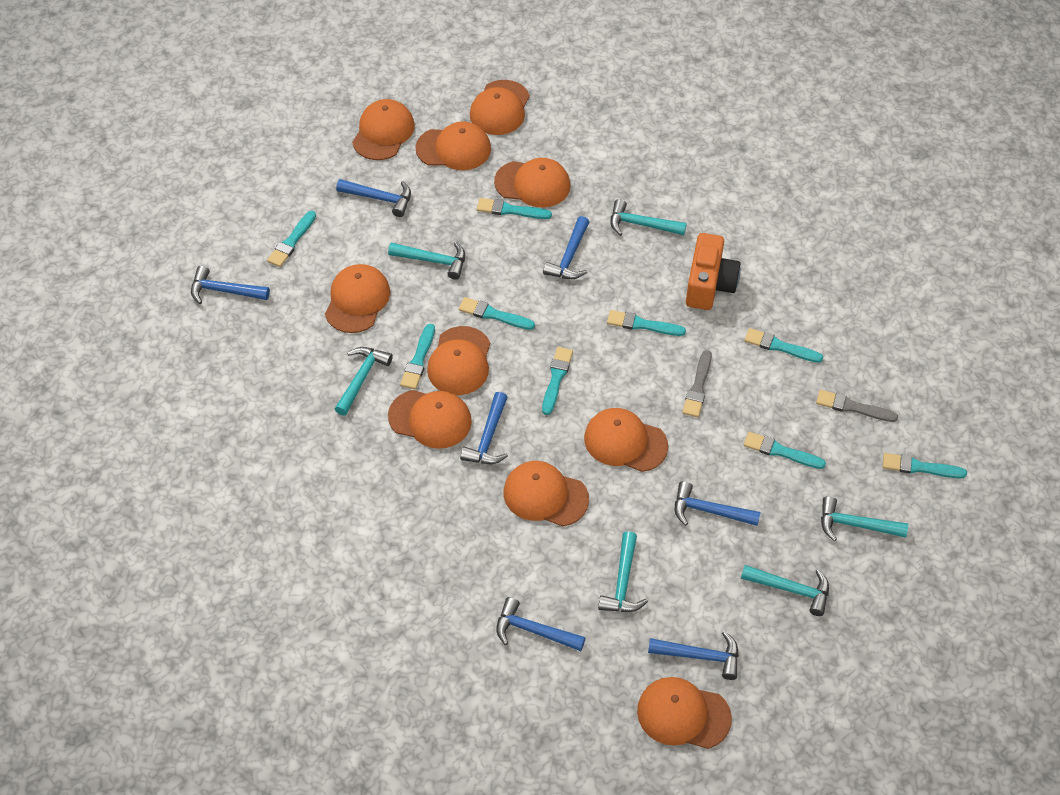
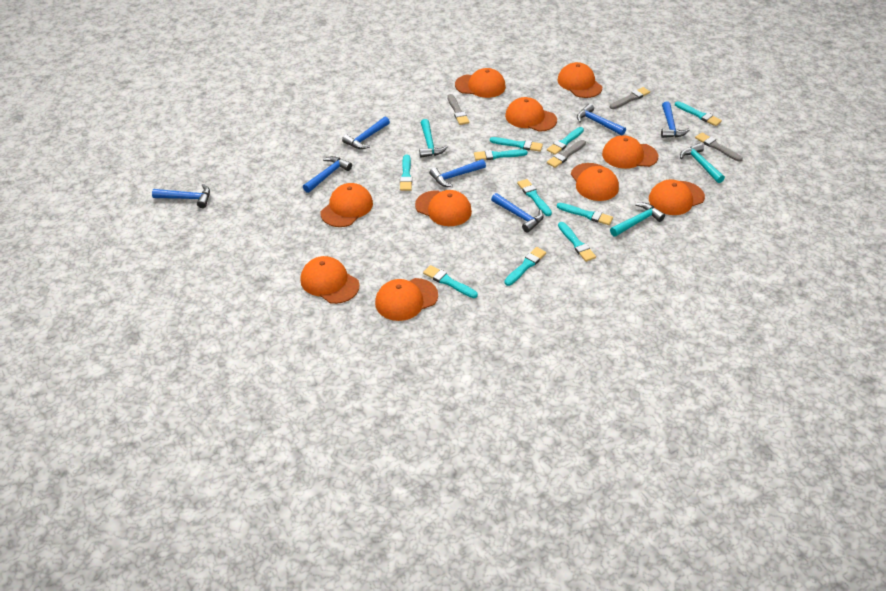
grey brush: 2 -> 4
orange camera: 1 -> 0
turquoise brush: 9 -> 10
turquoise hammer: 6 -> 3

